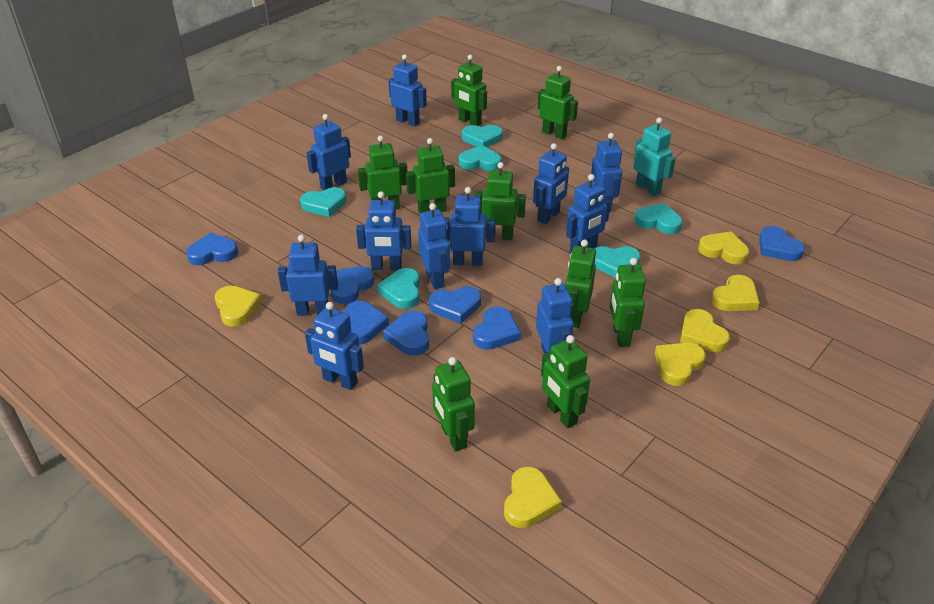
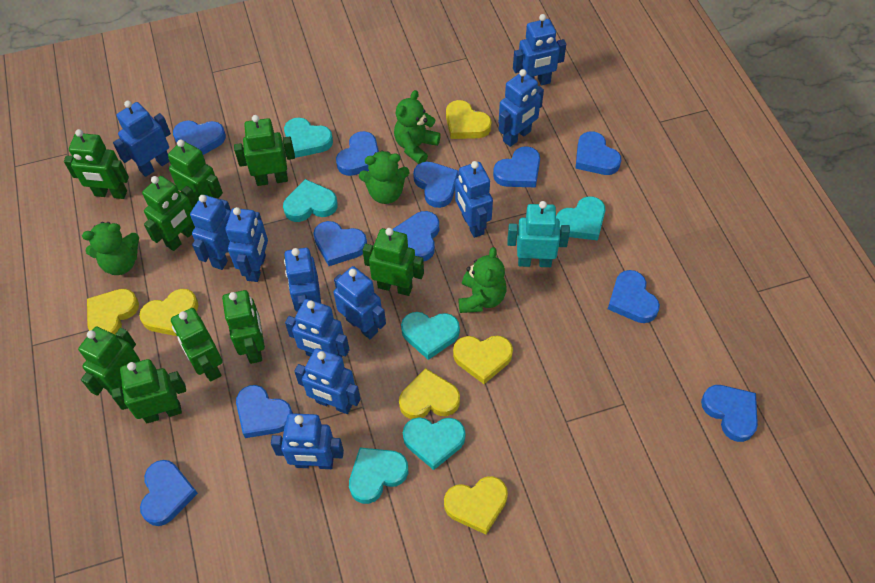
blue heart: 7 -> 11
green teddy bear: 0 -> 4

